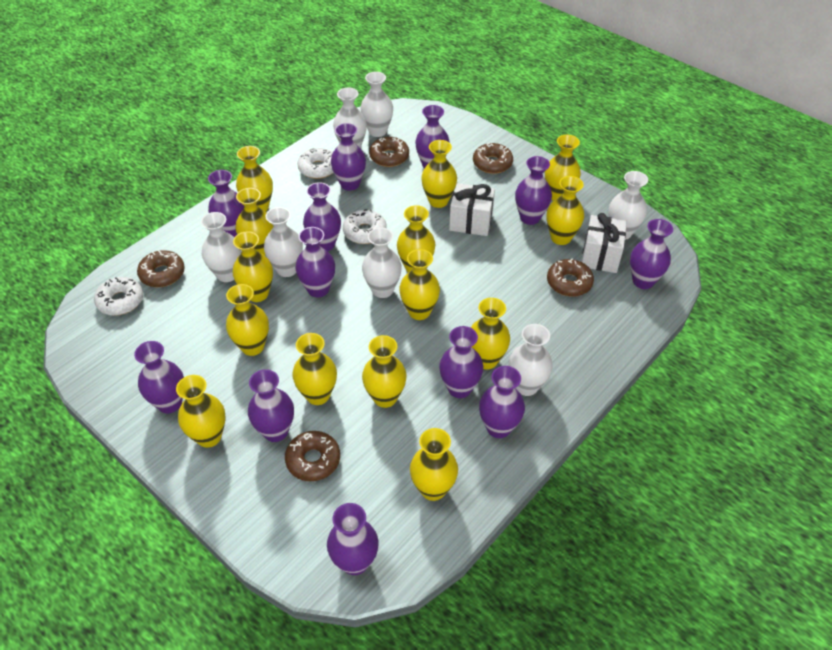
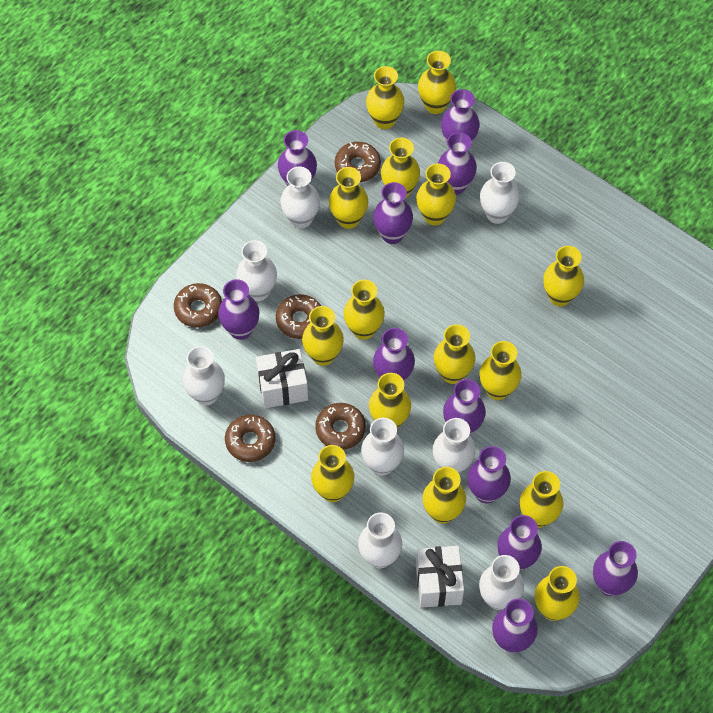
purple vase: 12 -> 11
white donut: 3 -> 0
white vase: 7 -> 8
yellow vase: 14 -> 15

